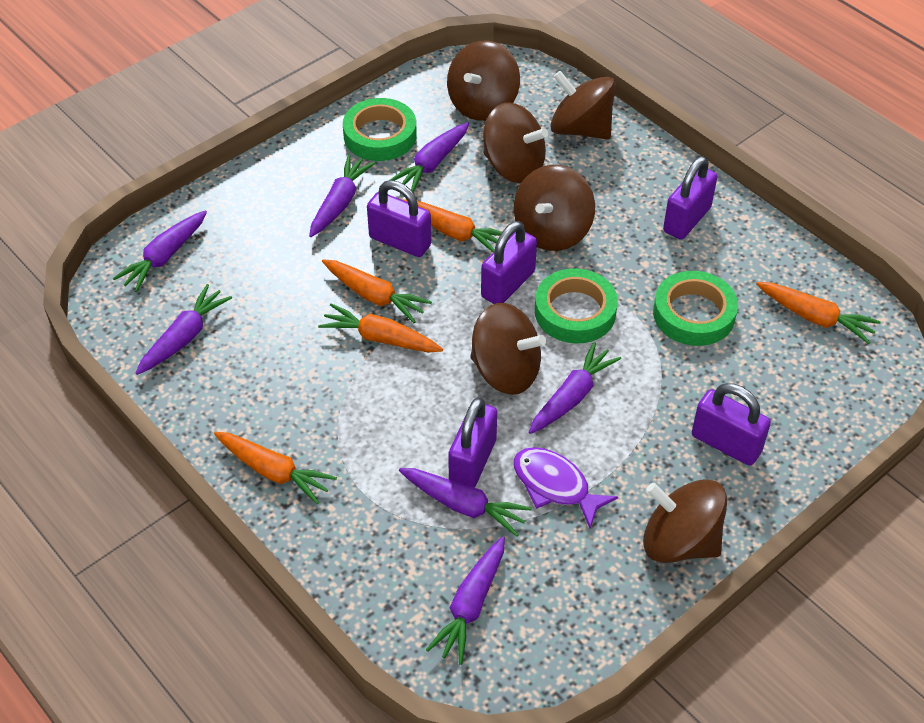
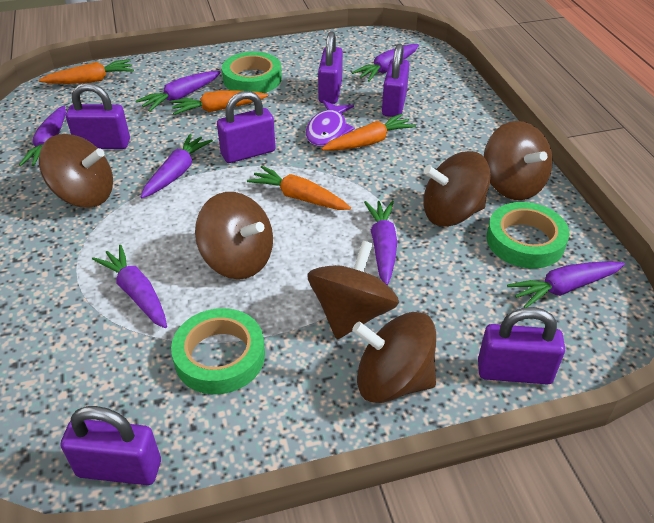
orange carrot: 5 -> 4
purple padlock: 5 -> 6

